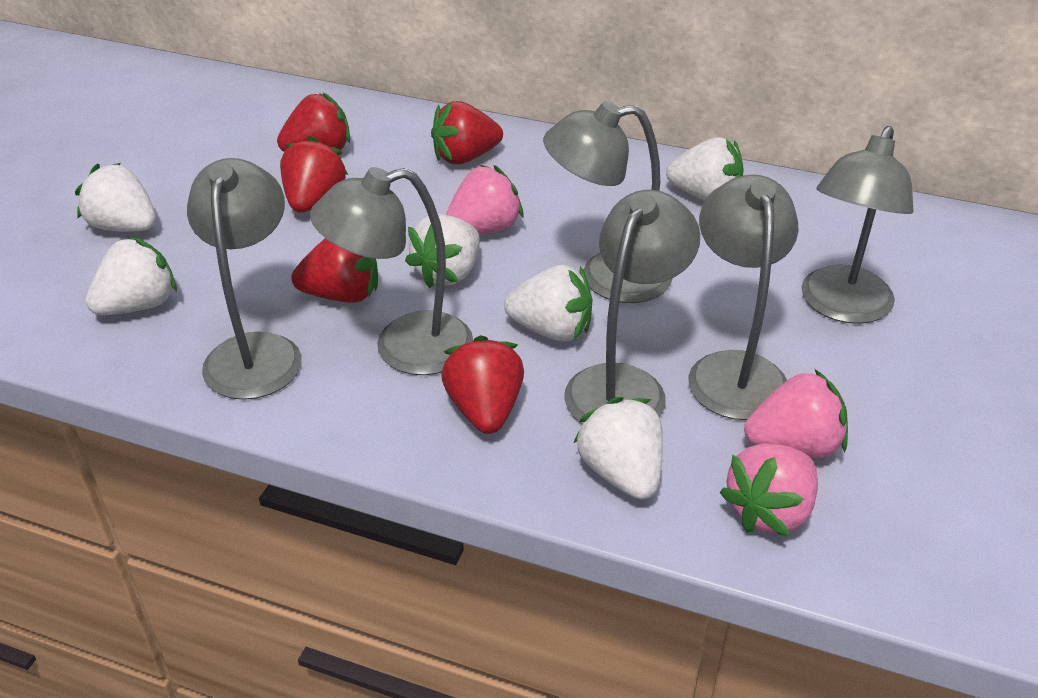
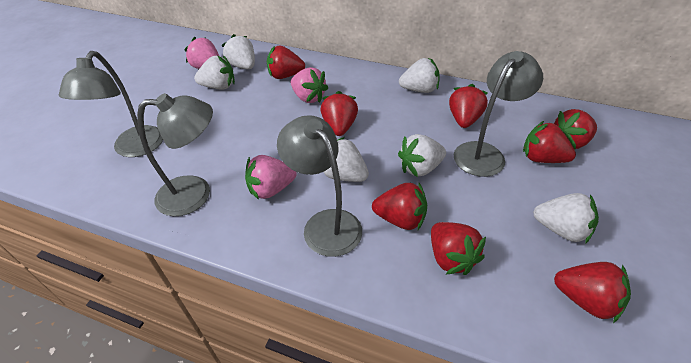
grey lamp: 6 -> 4
red strawberry: 5 -> 8

